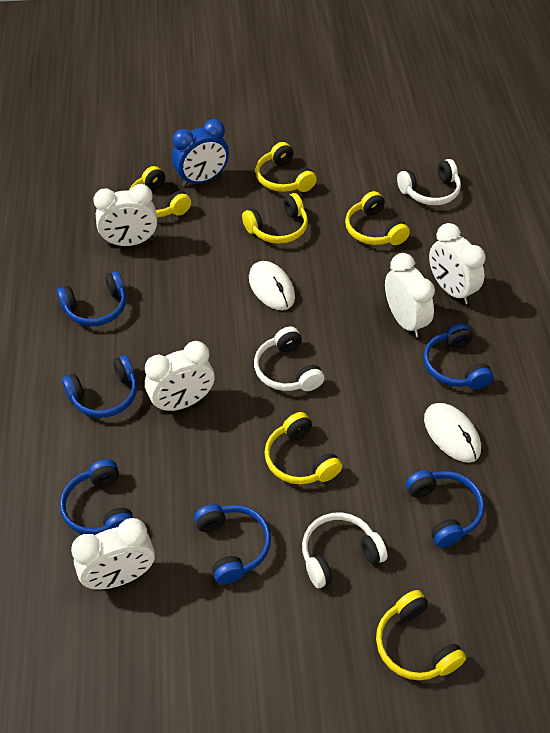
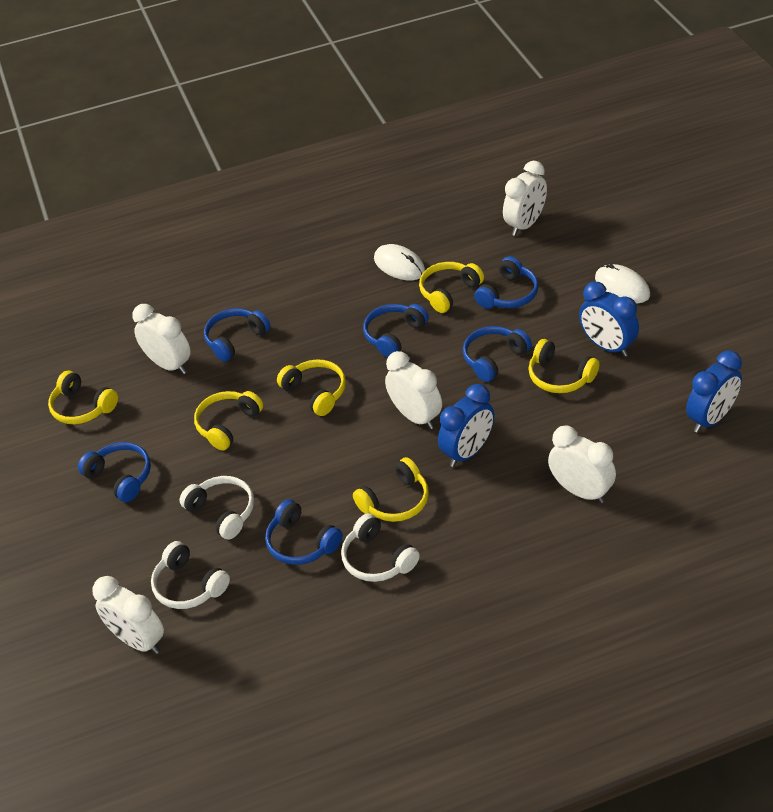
blue clock: 1 -> 3

